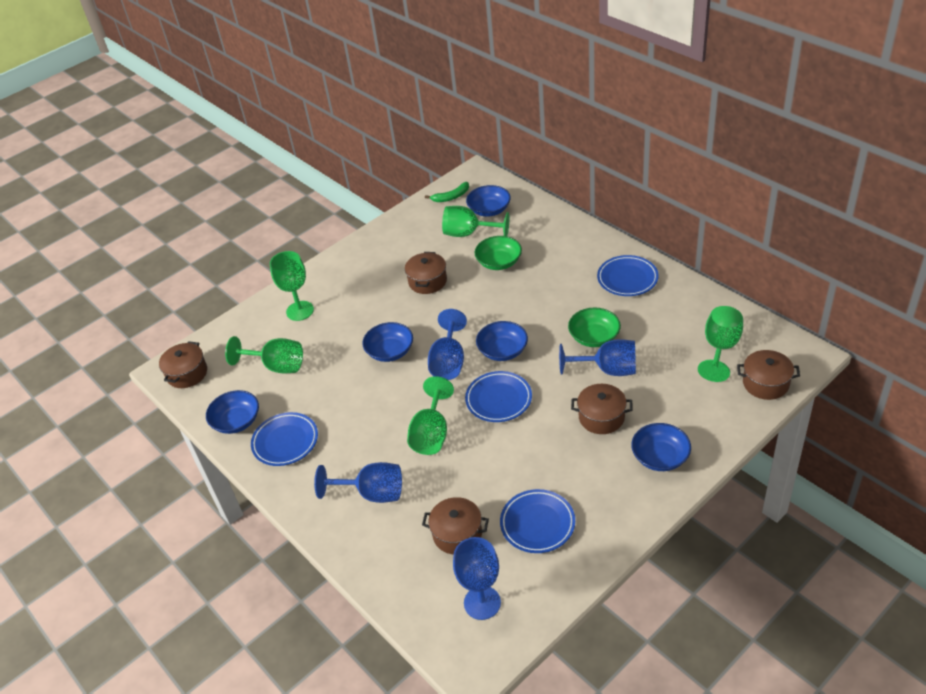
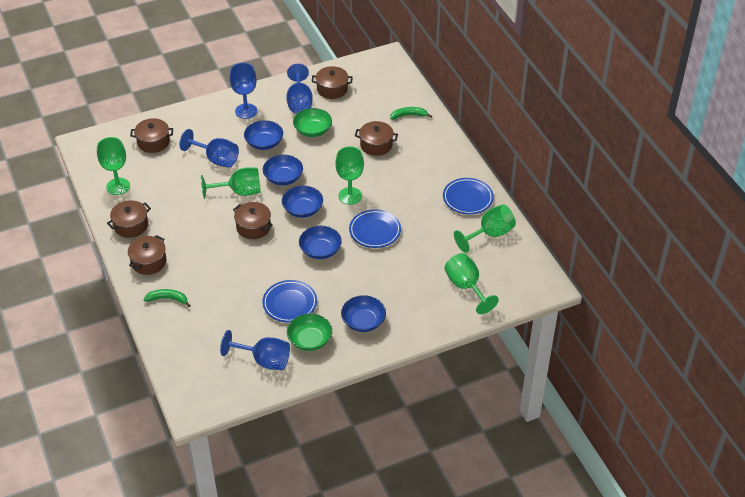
blue plate: 4 -> 3
brown pot: 5 -> 6
green banana: 1 -> 2

